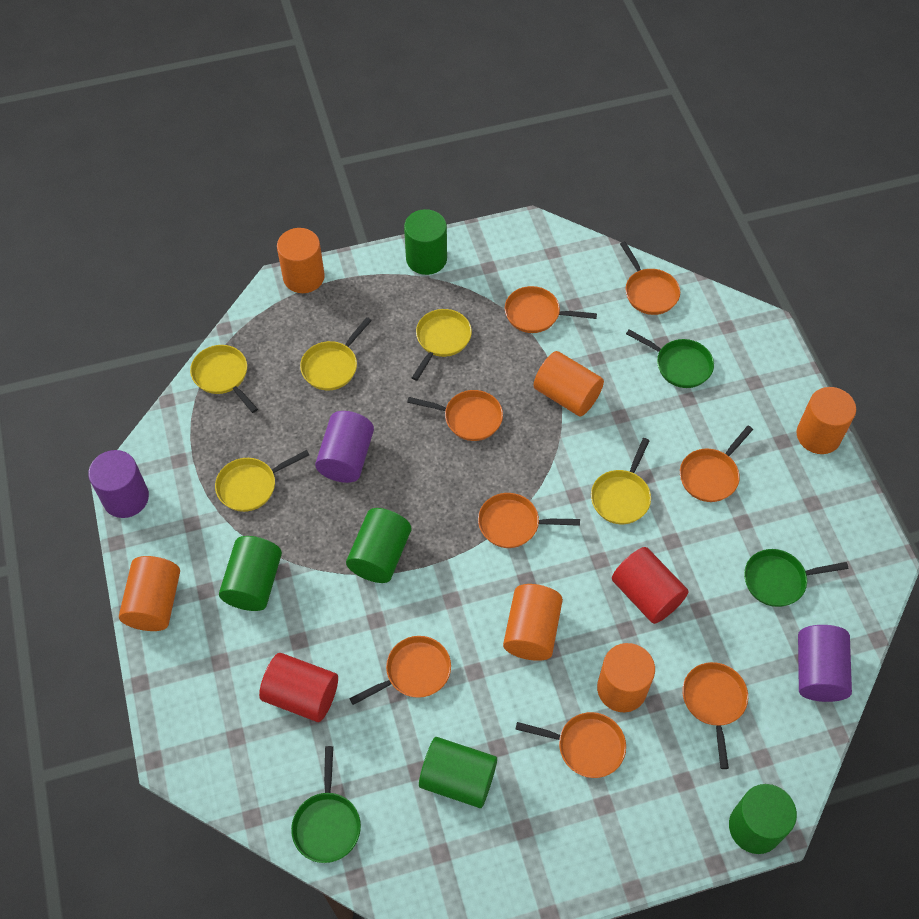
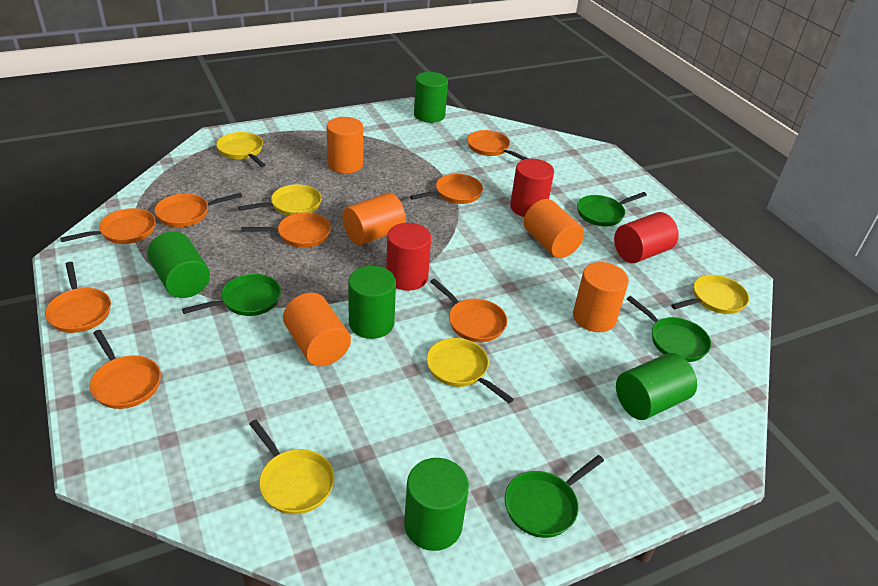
green pan: 3 -> 4
orange cylinder: 6 -> 5
purple cylinder: 3 -> 0
red cylinder: 2 -> 3

